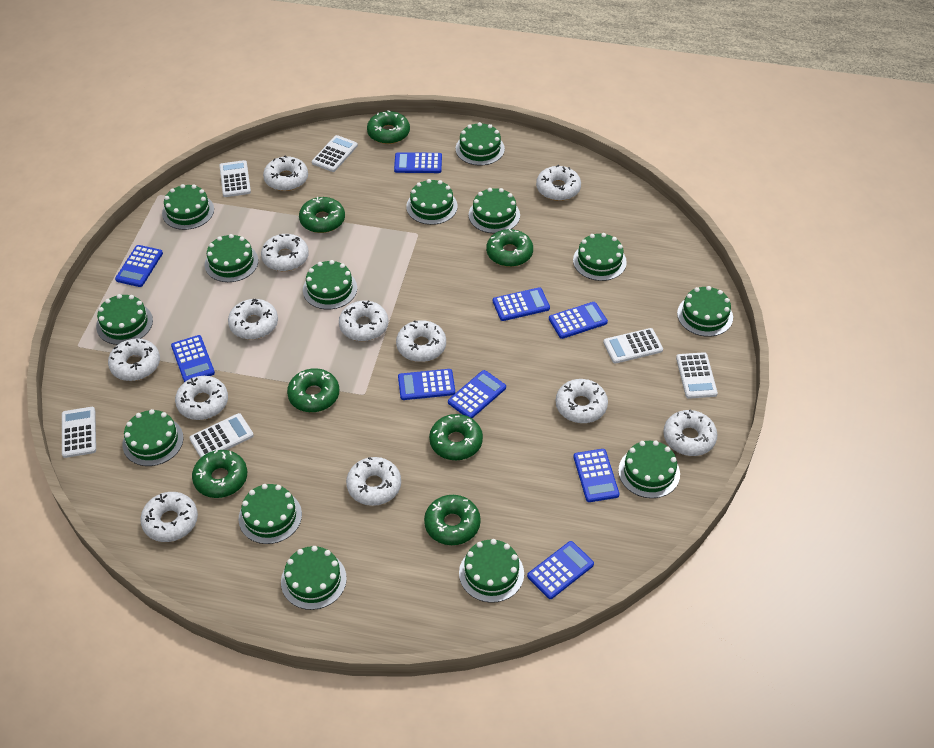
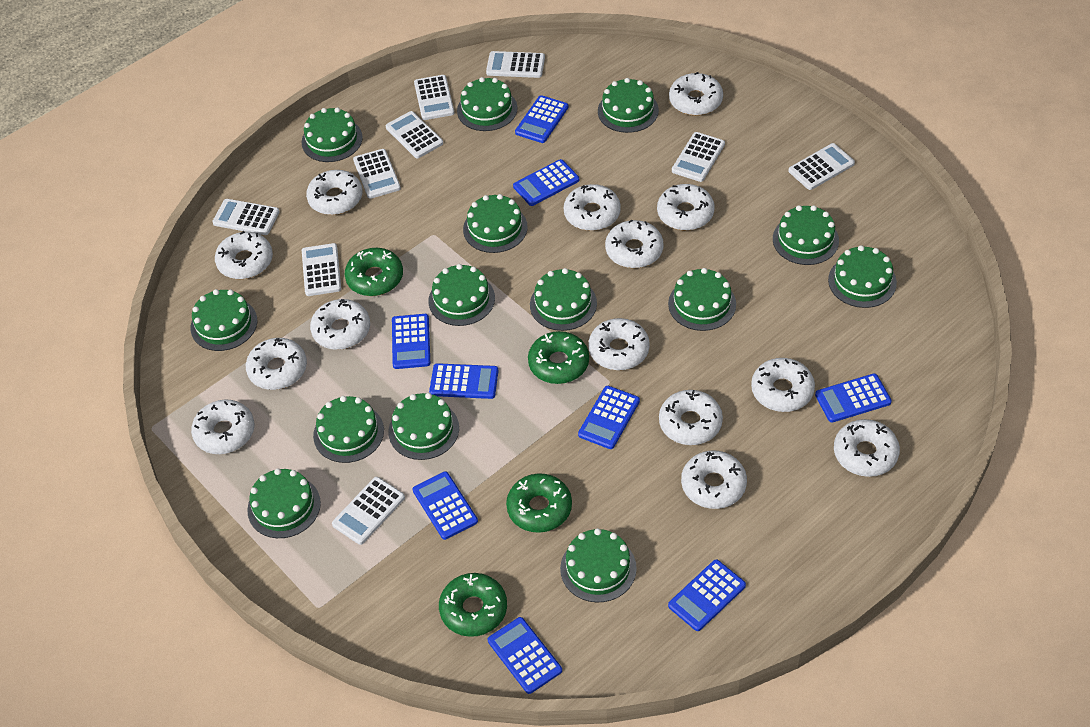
green donut: 7 -> 4
white calculator: 6 -> 9
white donut: 12 -> 14

